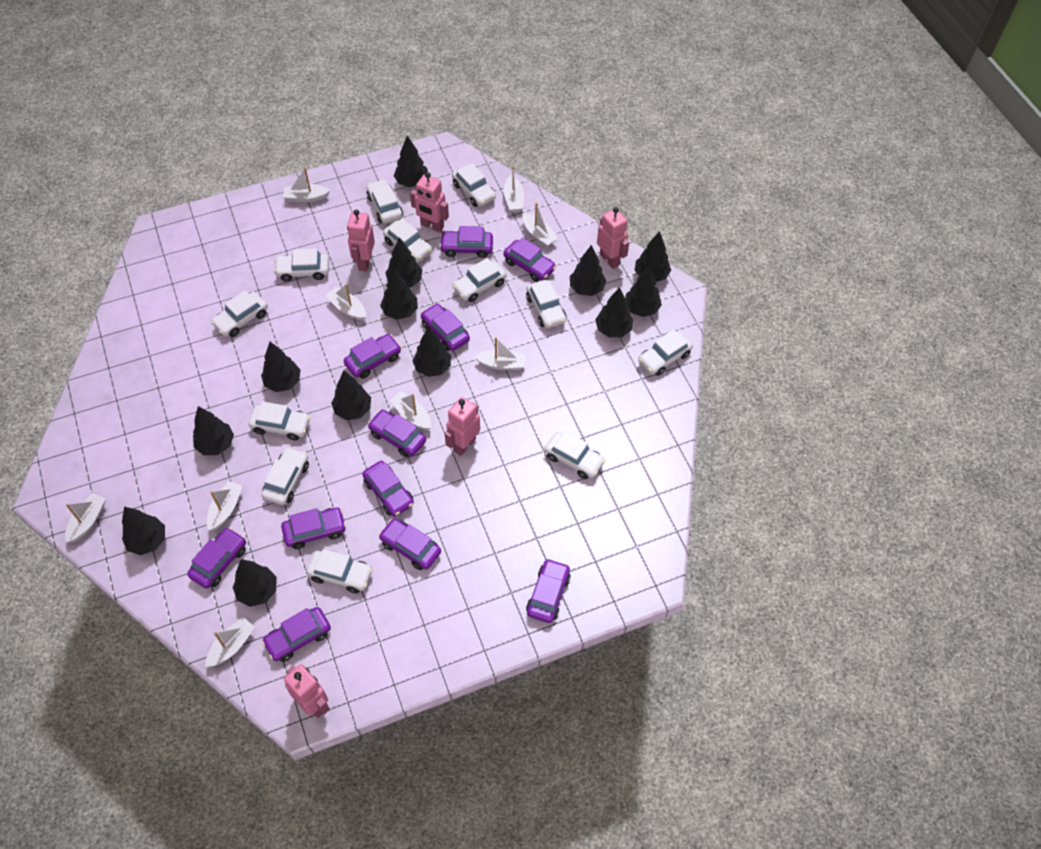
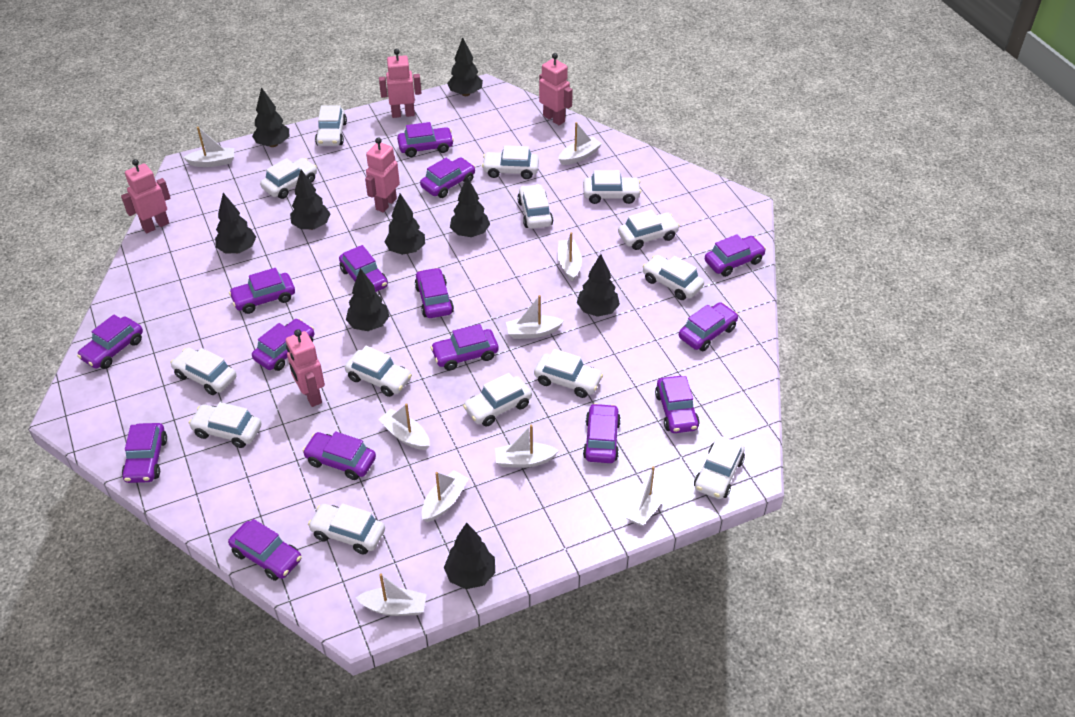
black tree: 13 -> 9
purple car: 11 -> 15
white car: 12 -> 14

